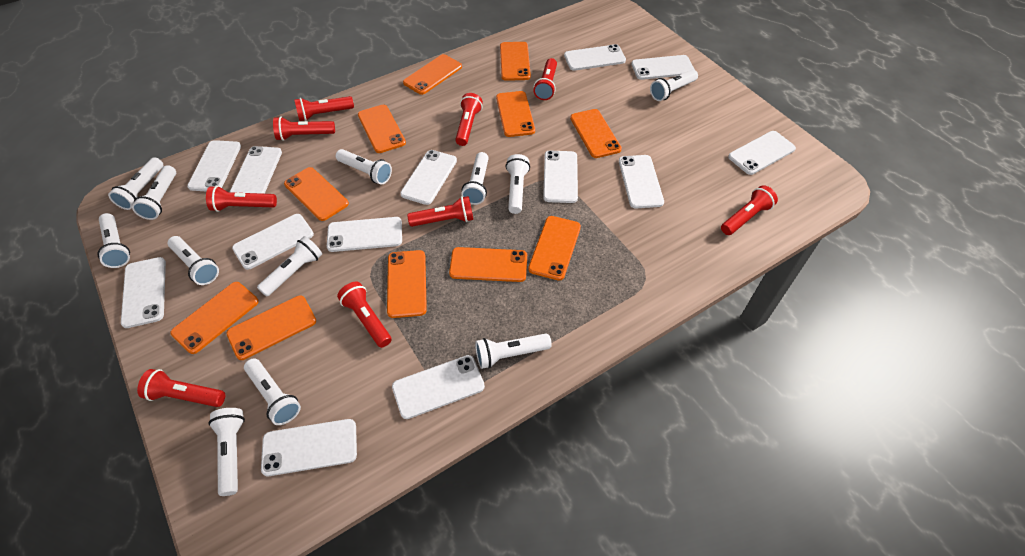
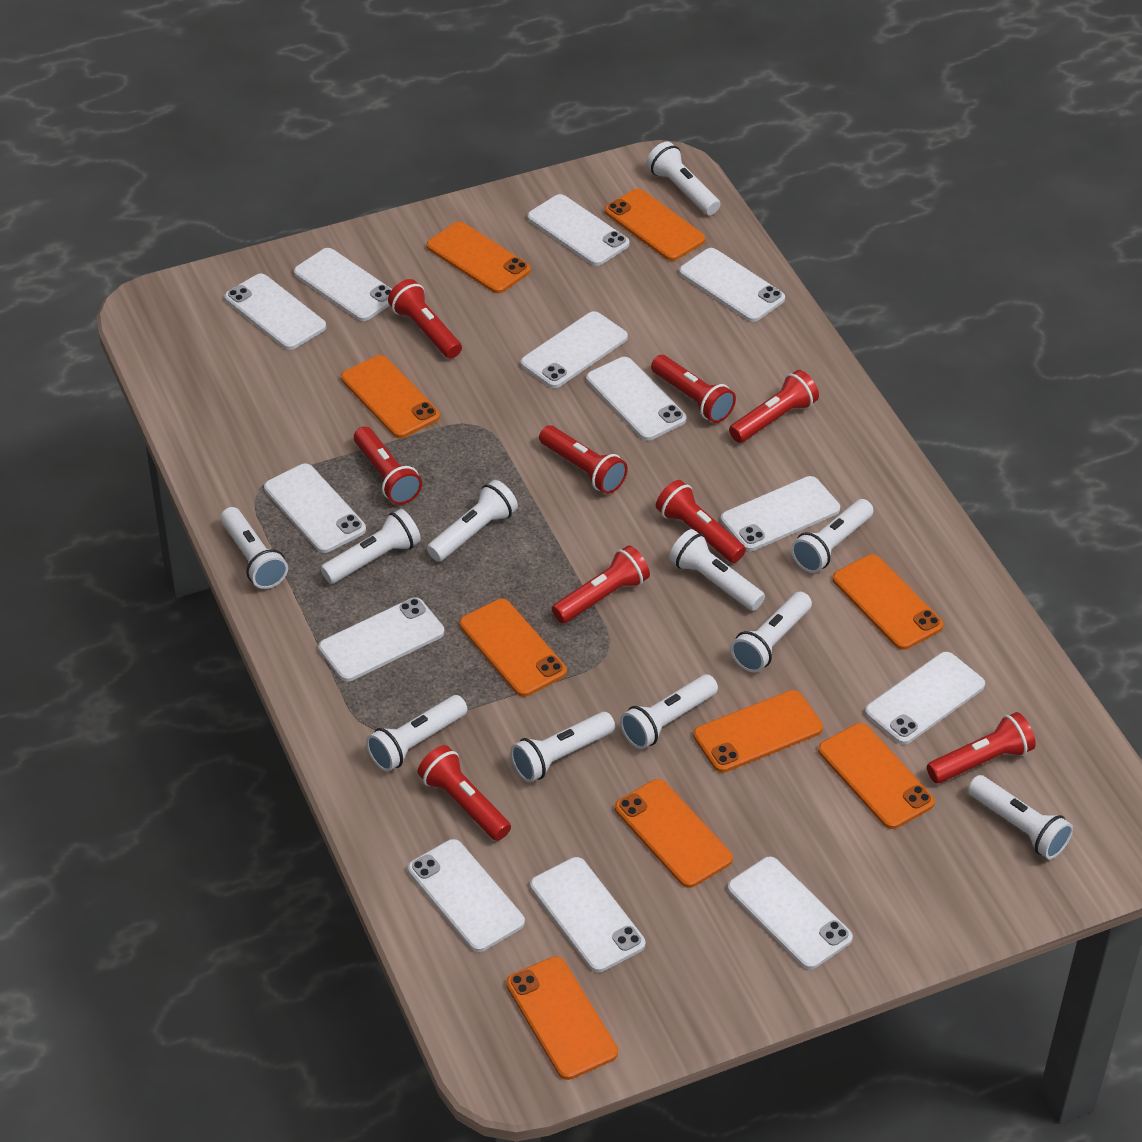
orange phone: 11 -> 9
white flashlight: 12 -> 11

